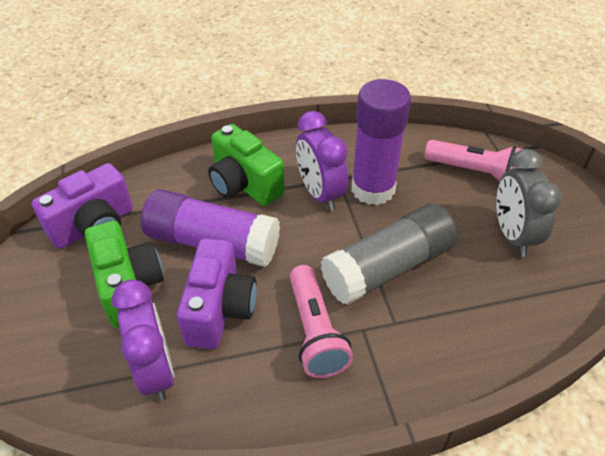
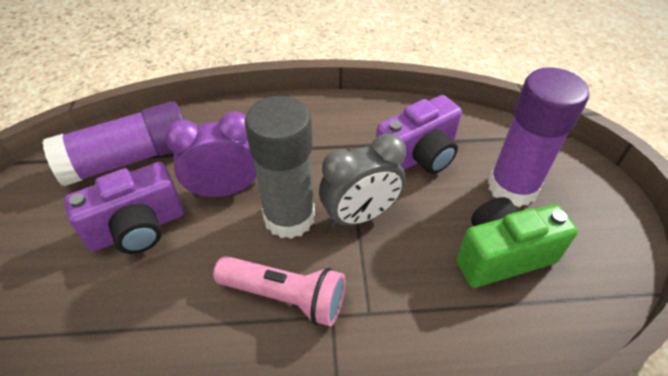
green camera: 2 -> 1
pink flashlight: 2 -> 1
purple clock: 2 -> 1

